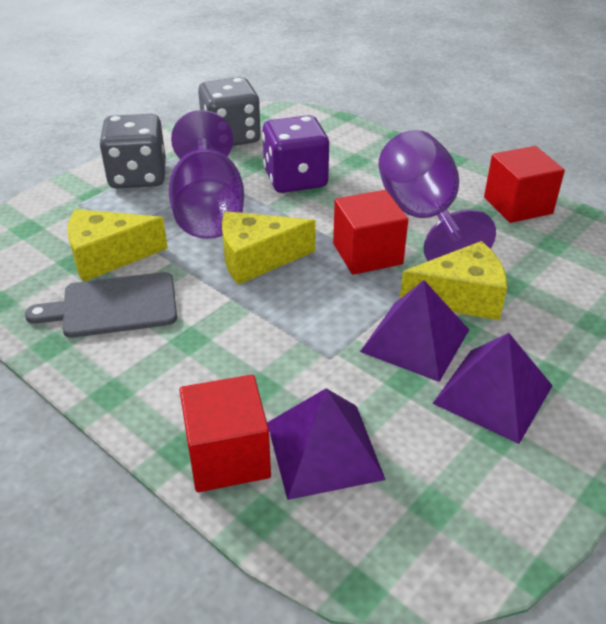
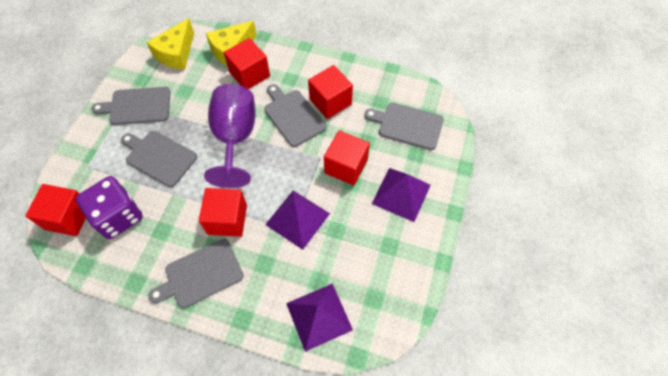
grey cutting board: 1 -> 5
grey dice: 2 -> 0
purple goblet: 2 -> 1
red cube: 3 -> 5
yellow cheese: 3 -> 2

